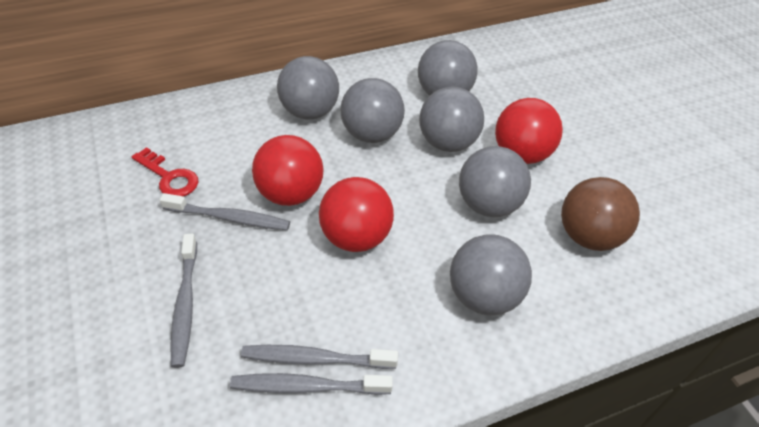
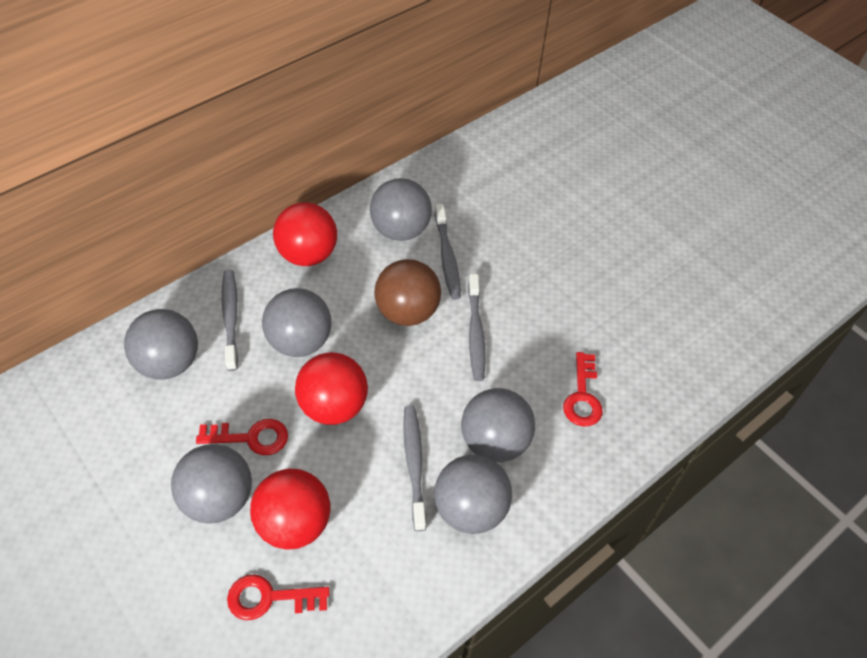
red key: 1 -> 3

